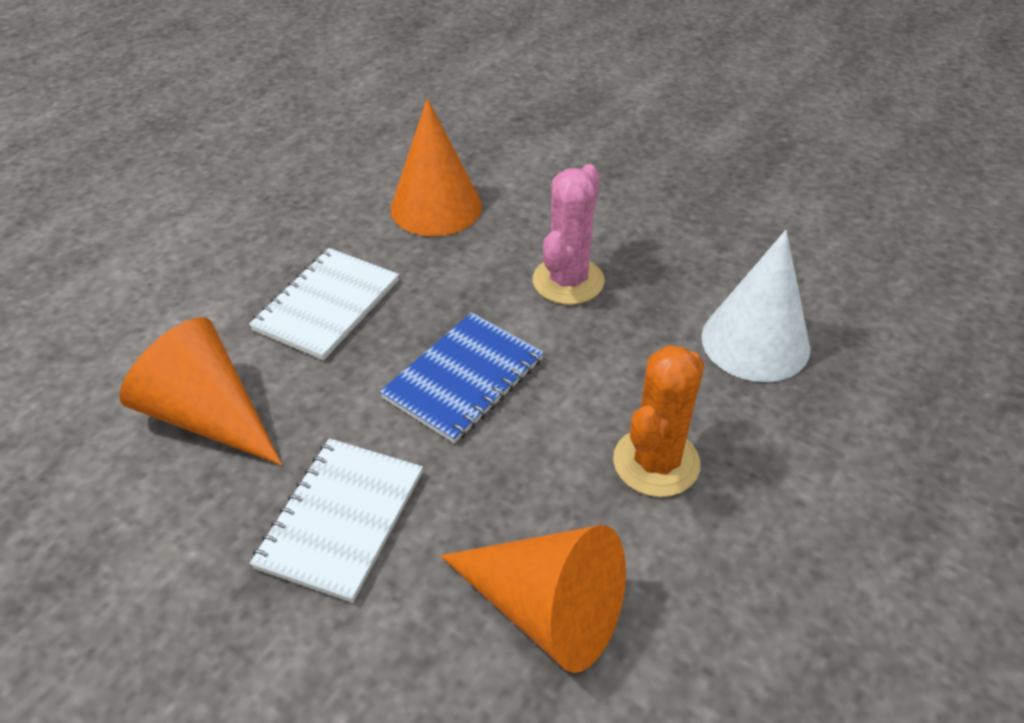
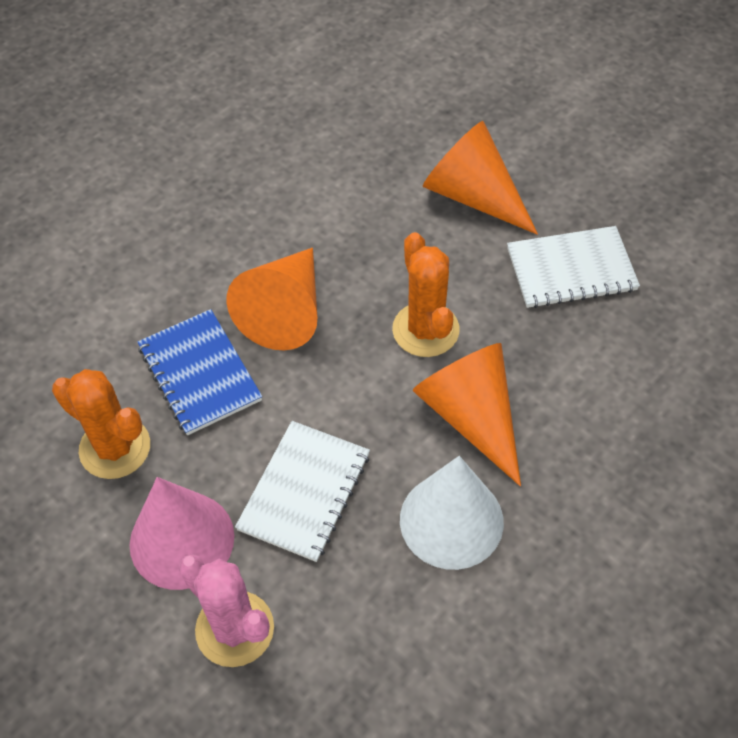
orange cactus: 1 -> 2
pink cone: 0 -> 1

